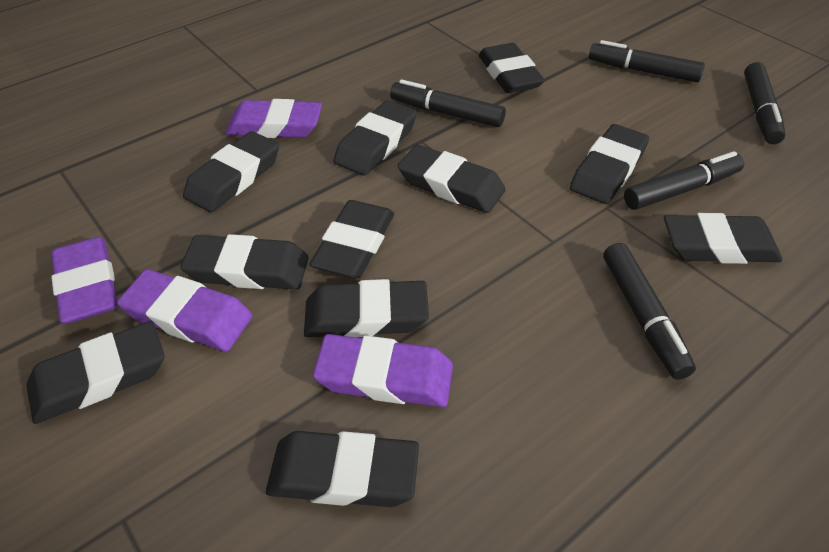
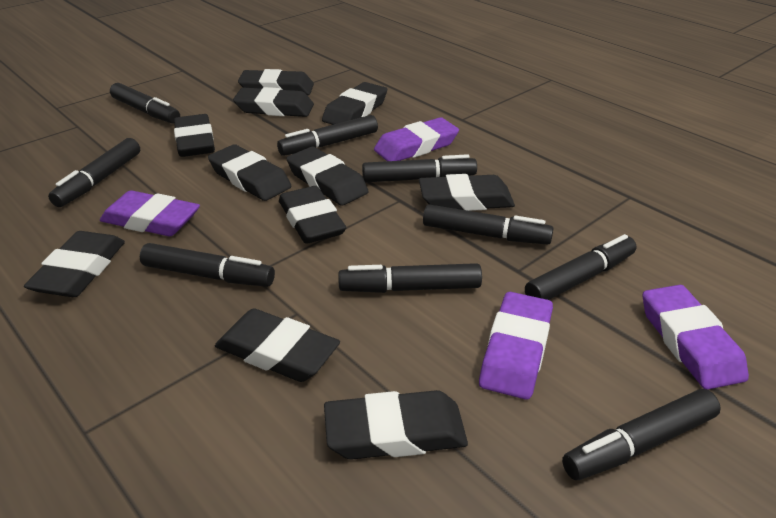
black marker: 5 -> 9

